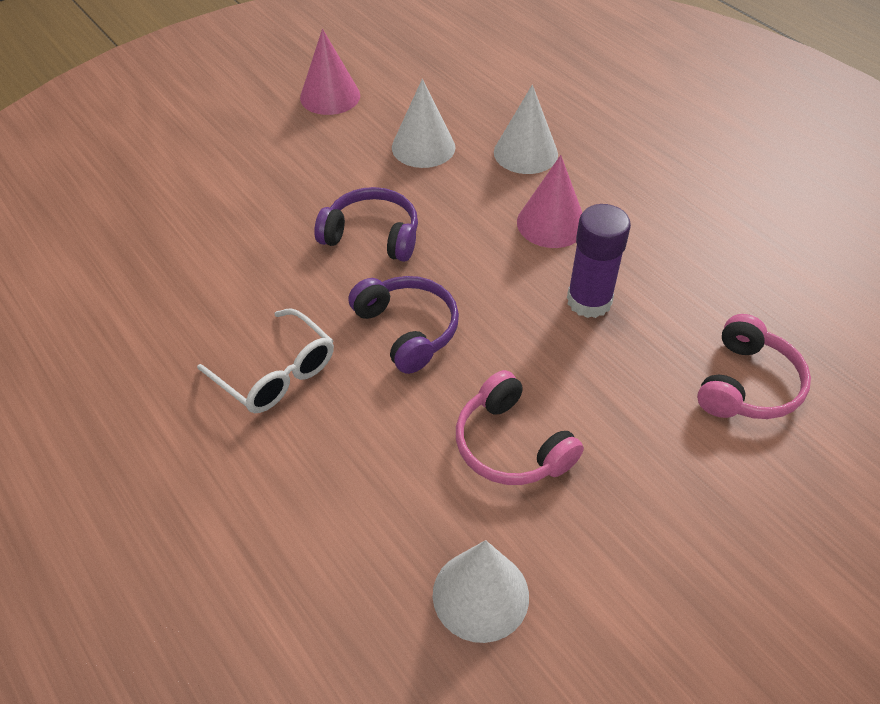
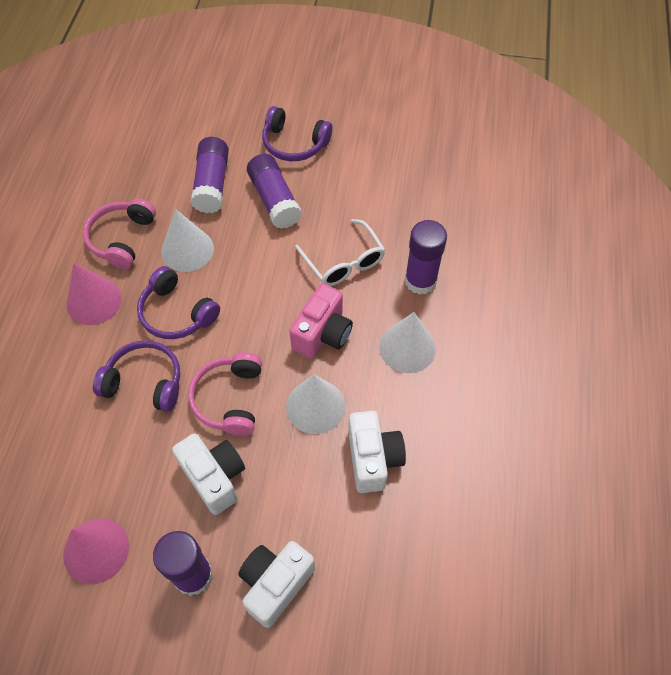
pink camera: 0 -> 1
purple glue stick: 1 -> 4
purple headphones: 2 -> 3
white camera: 0 -> 3

